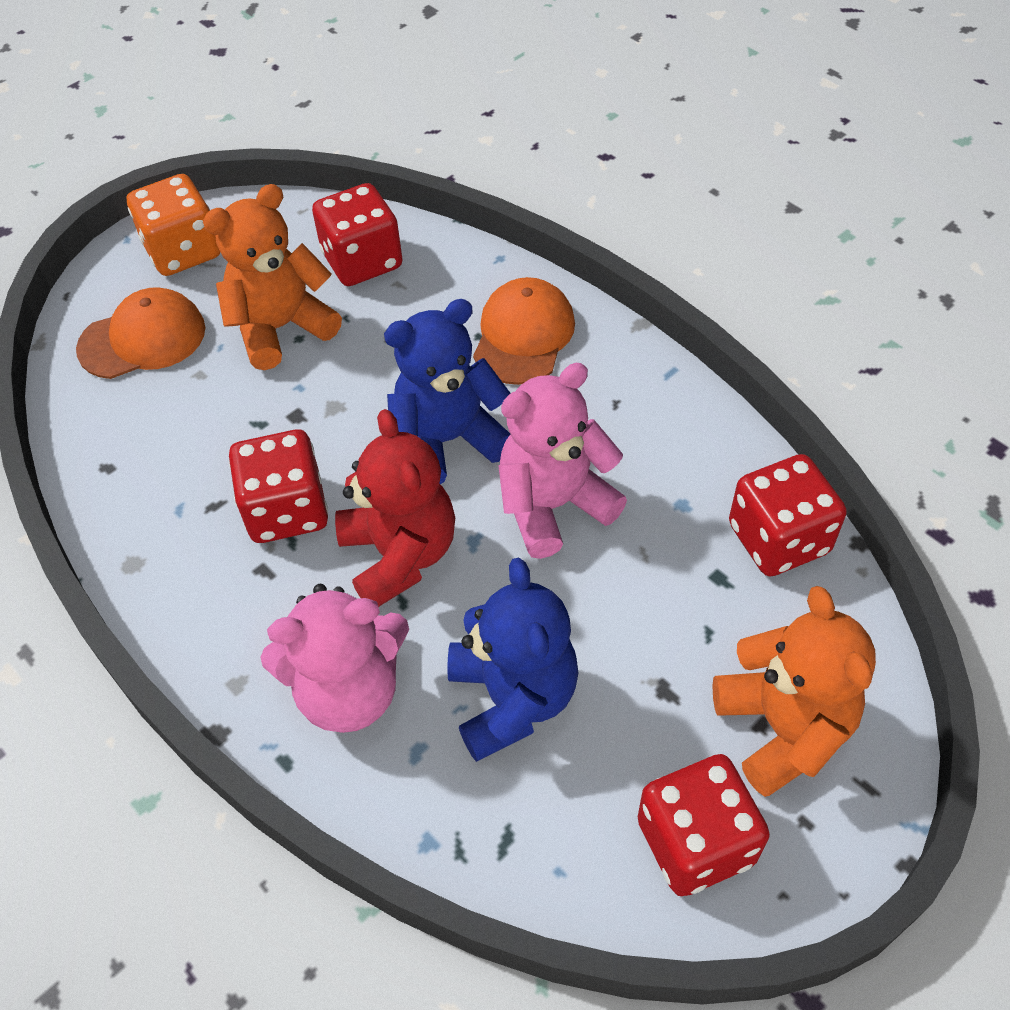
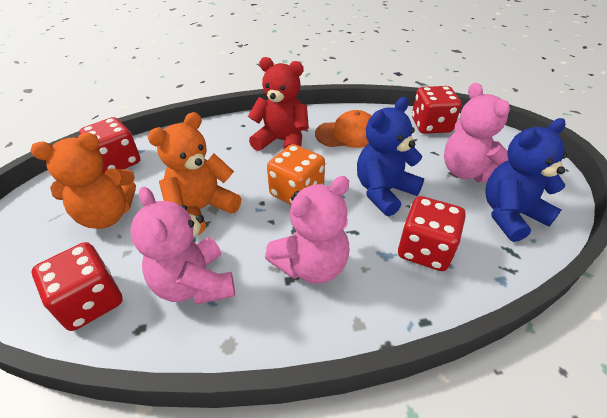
orange cap: 2 -> 1
pink teddy bear: 2 -> 3

